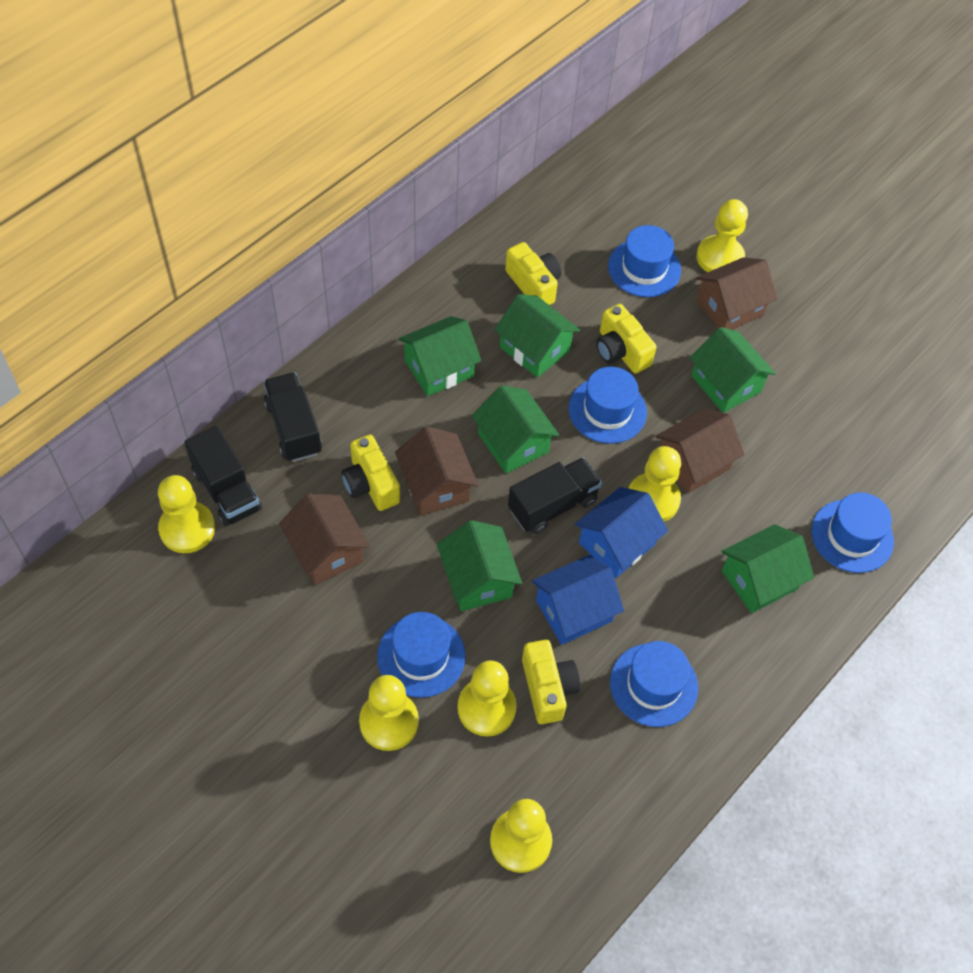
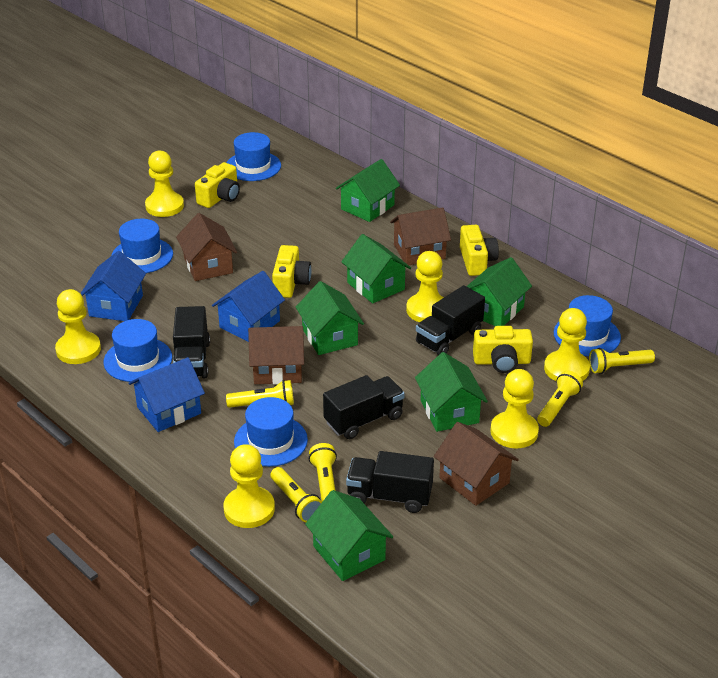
black truck: 3 -> 4
blue house: 2 -> 3
yellow flashlight: 0 -> 5

